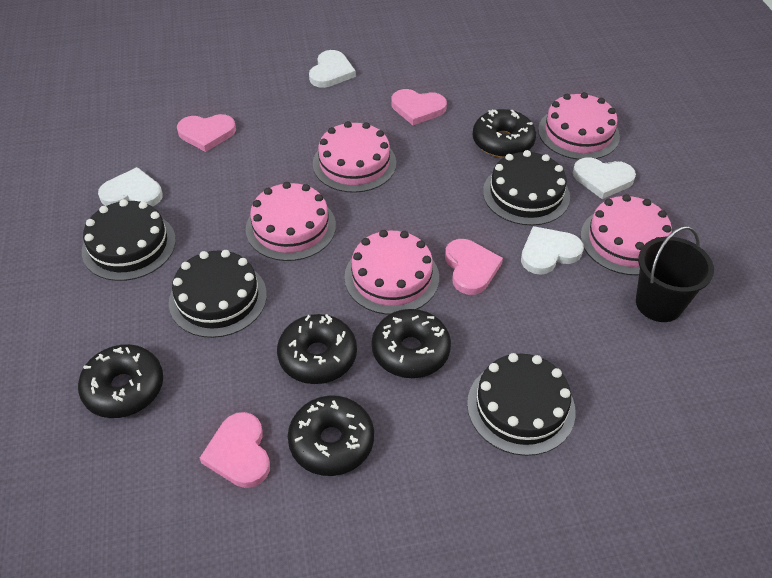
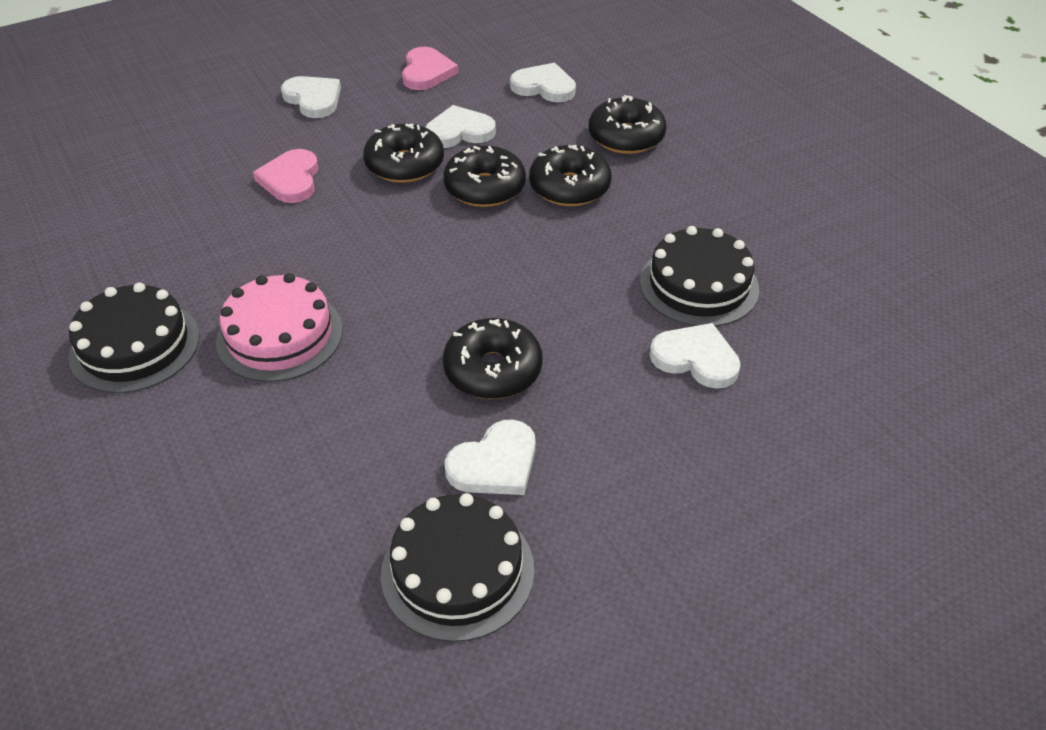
black bucket: 1 -> 0
black cake: 4 -> 3
pink cake: 5 -> 1
pink heart: 4 -> 2
white heart: 4 -> 5

